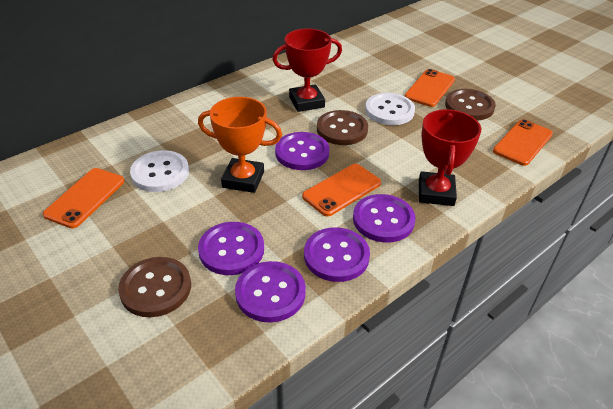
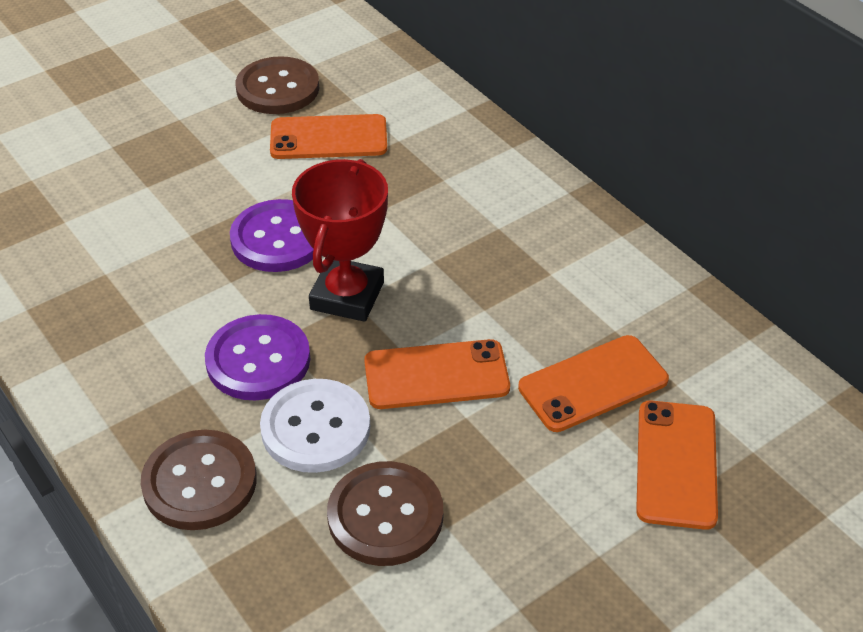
orange trophy: 1 -> 0
purple button: 5 -> 2
red trophy: 2 -> 1
white button: 2 -> 1

